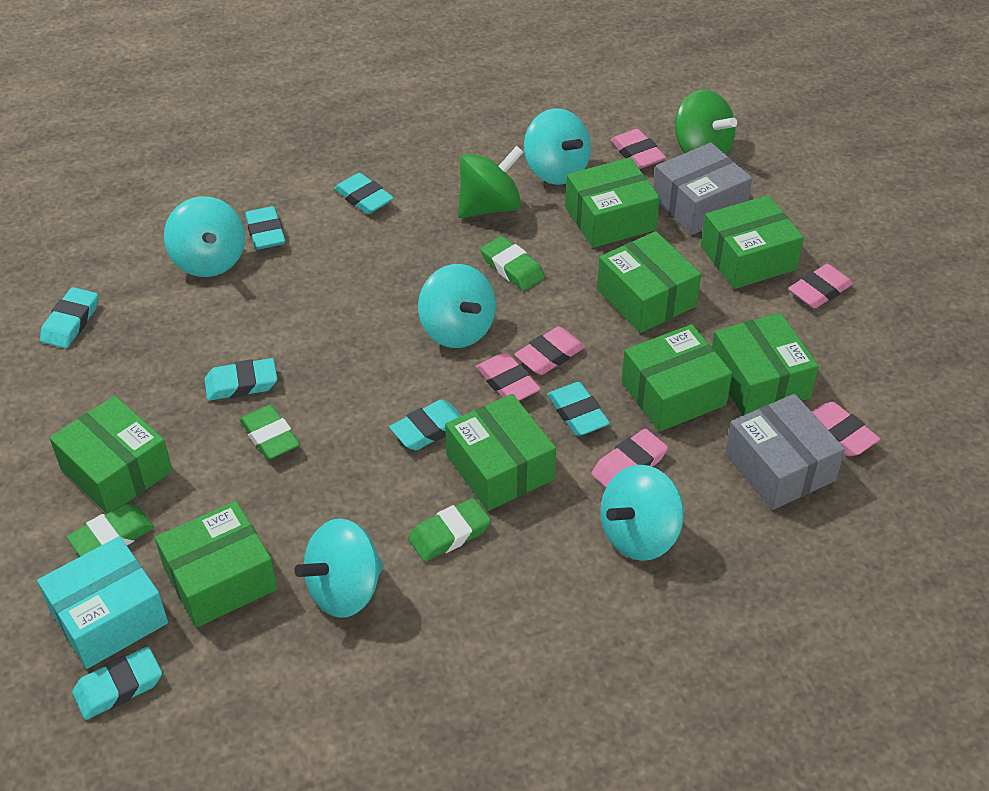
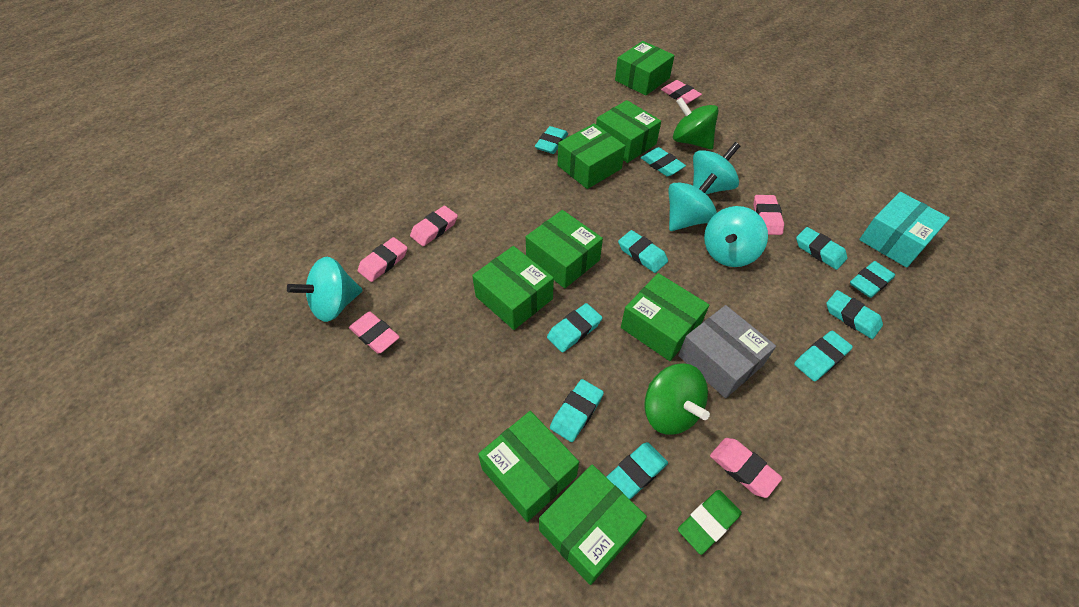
green eraser: 4 -> 1
grey box: 2 -> 1
turquoise eraser: 7 -> 10
turquoise spinning top: 5 -> 4

